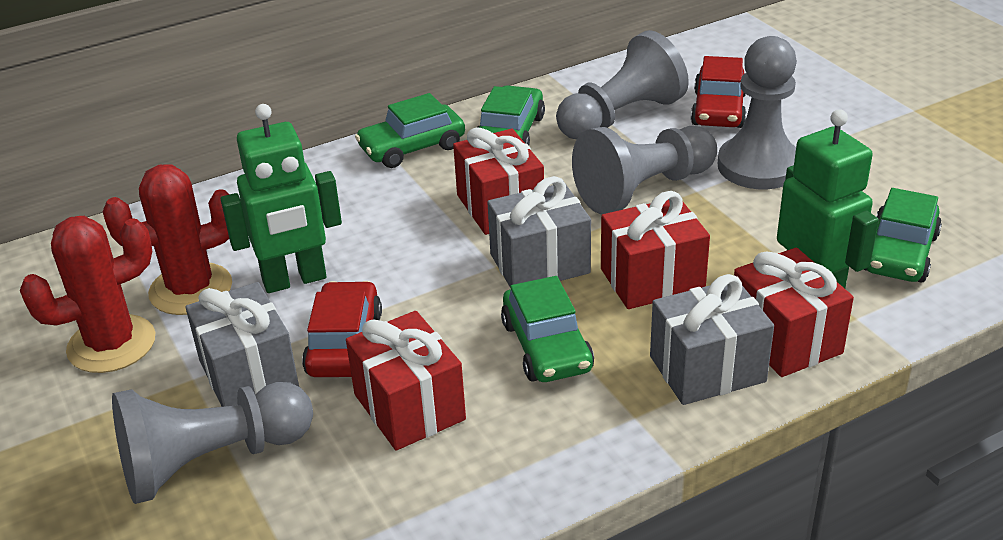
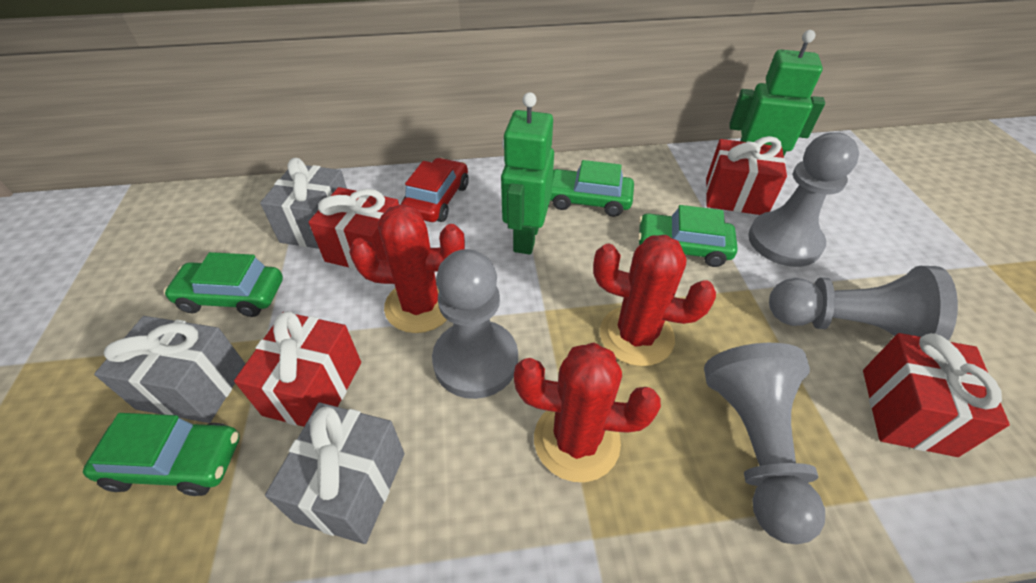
red cactus: 2 -> 3
red car: 2 -> 1

